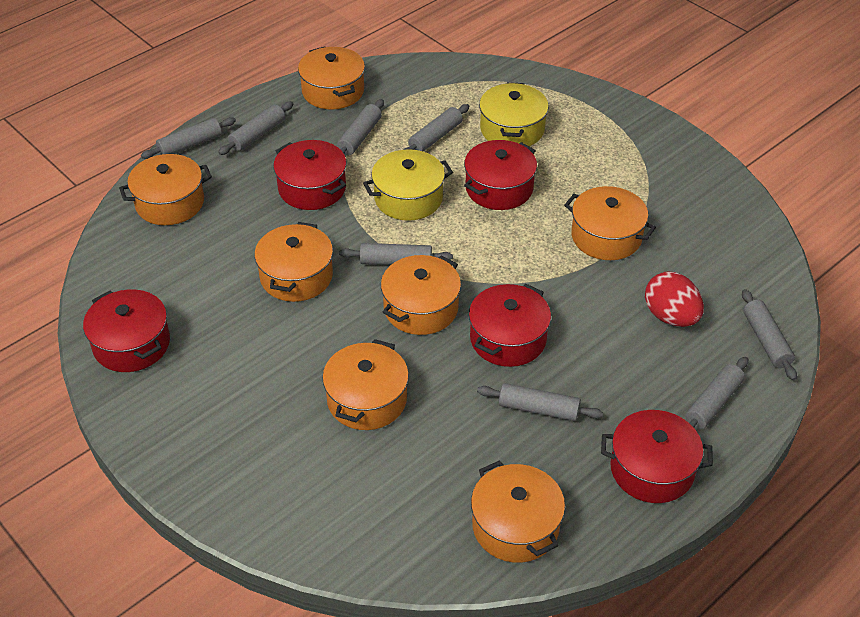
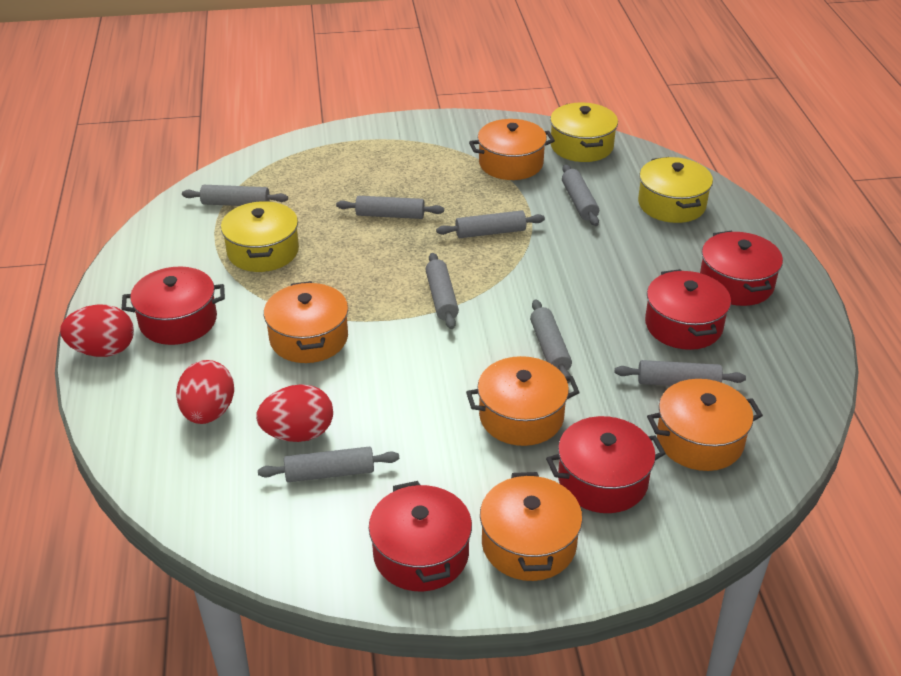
orange pot: 7 -> 5
red egg: 1 -> 3
yellow pot: 2 -> 3

